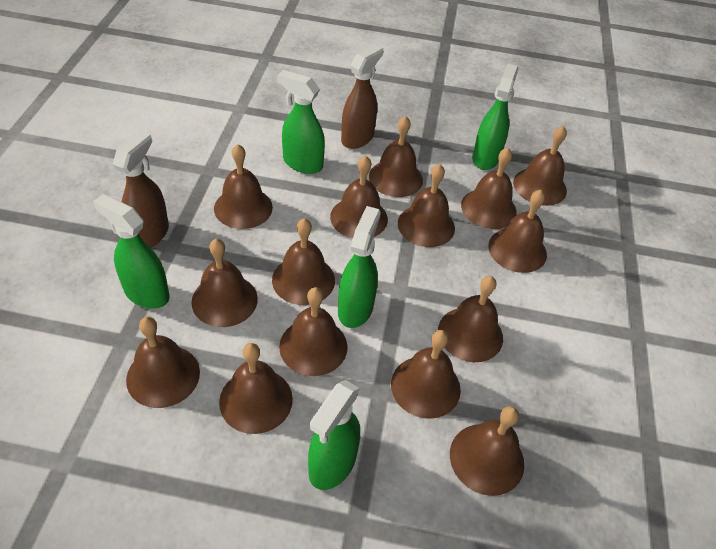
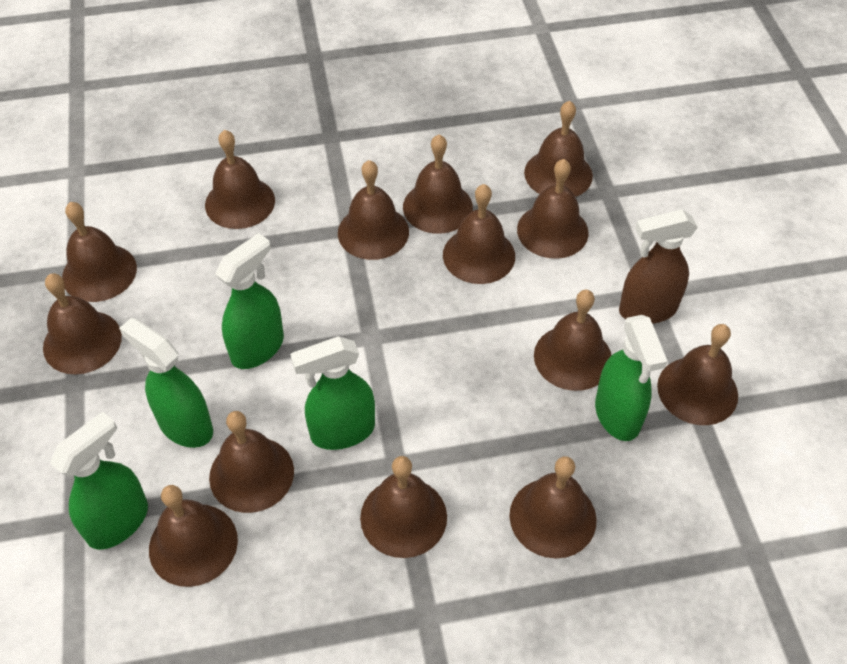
brown bell: 15 -> 14
brown spray bottle: 2 -> 1

